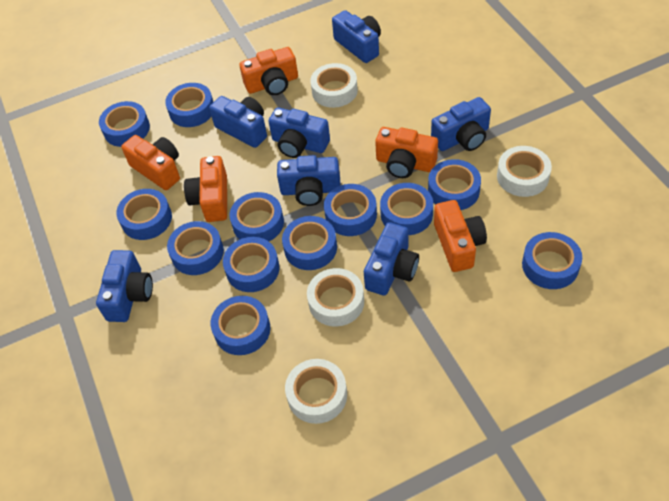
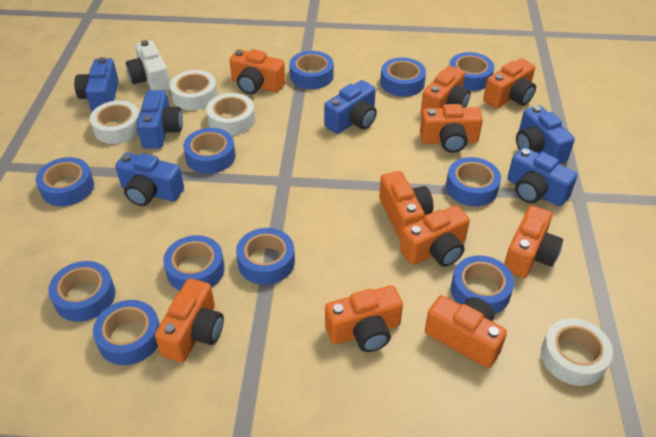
blue camera: 7 -> 6
blue tape: 12 -> 11
orange camera: 5 -> 10
white camera: 0 -> 1

